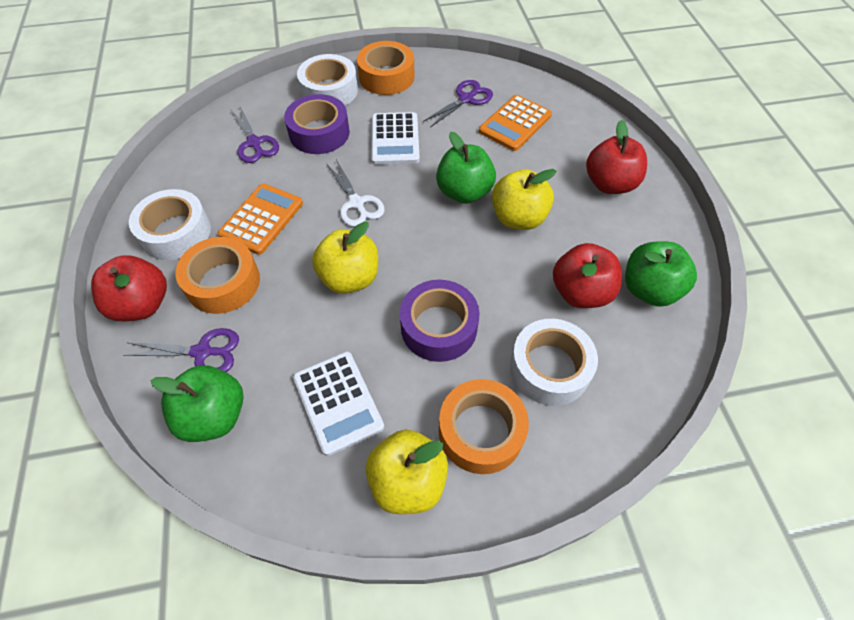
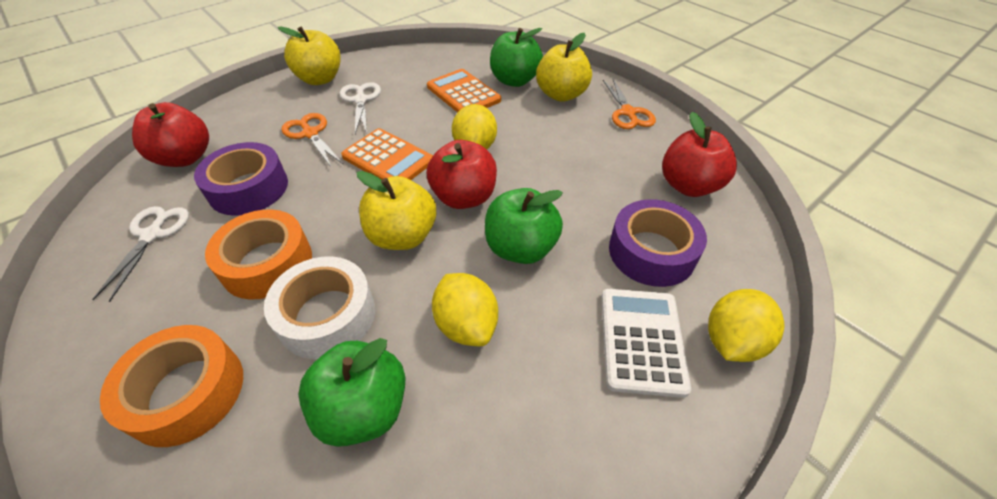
orange scissors: 0 -> 2
orange tape: 3 -> 2
purple scissors: 3 -> 0
white calculator: 2 -> 1
white scissors: 1 -> 2
white tape: 3 -> 1
yellow lemon: 0 -> 3

